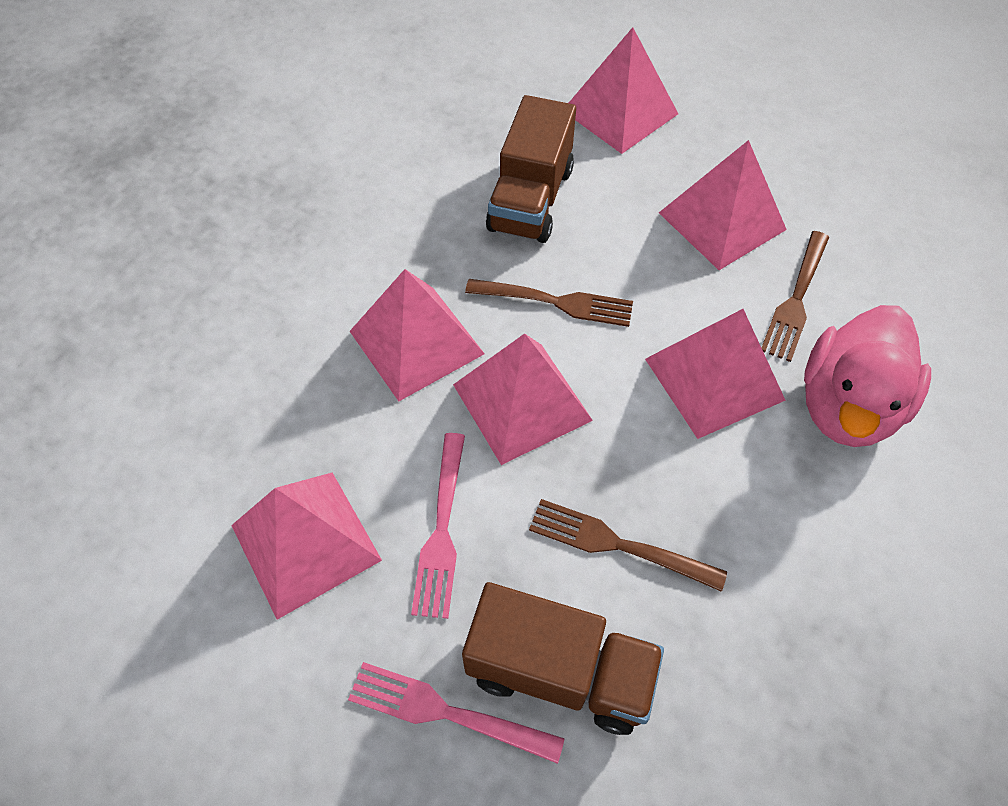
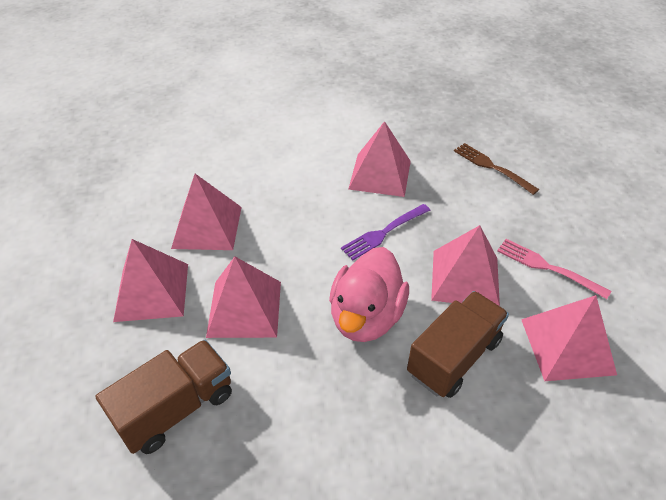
brown fork: 3 -> 1
pink fork: 2 -> 1
purple fork: 0 -> 1

